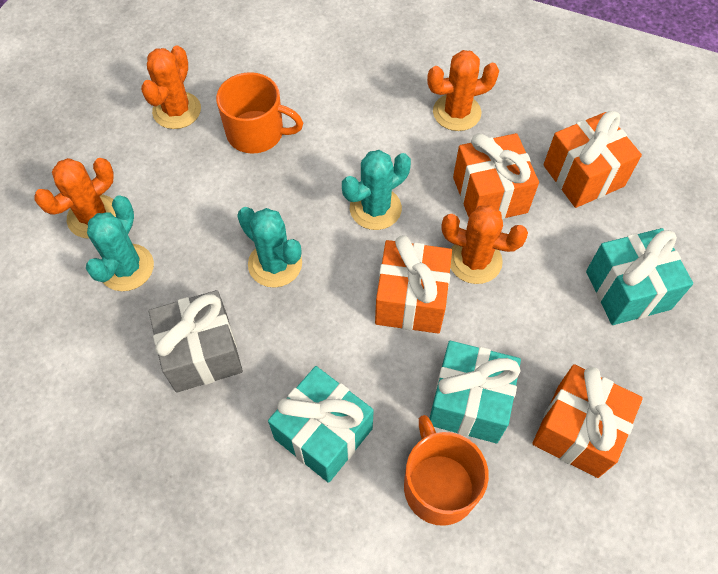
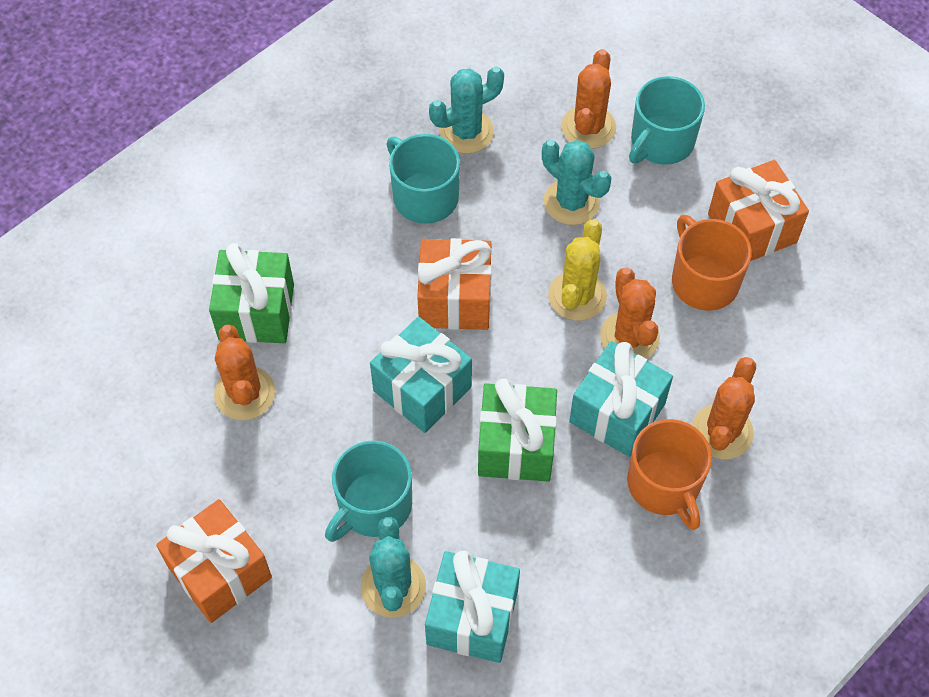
green gift: 0 -> 2
grey gift: 1 -> 0
orange gift: 4 -> 3
turquoise mug: 0 -> 3
yellow cactus: 0 -> 1

